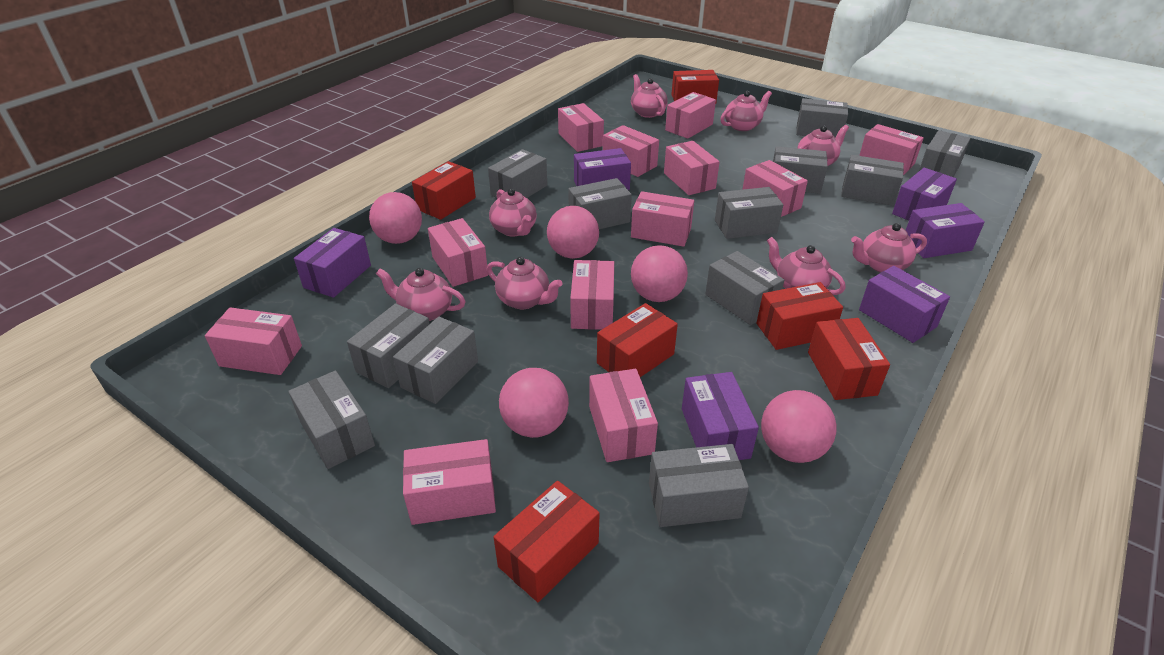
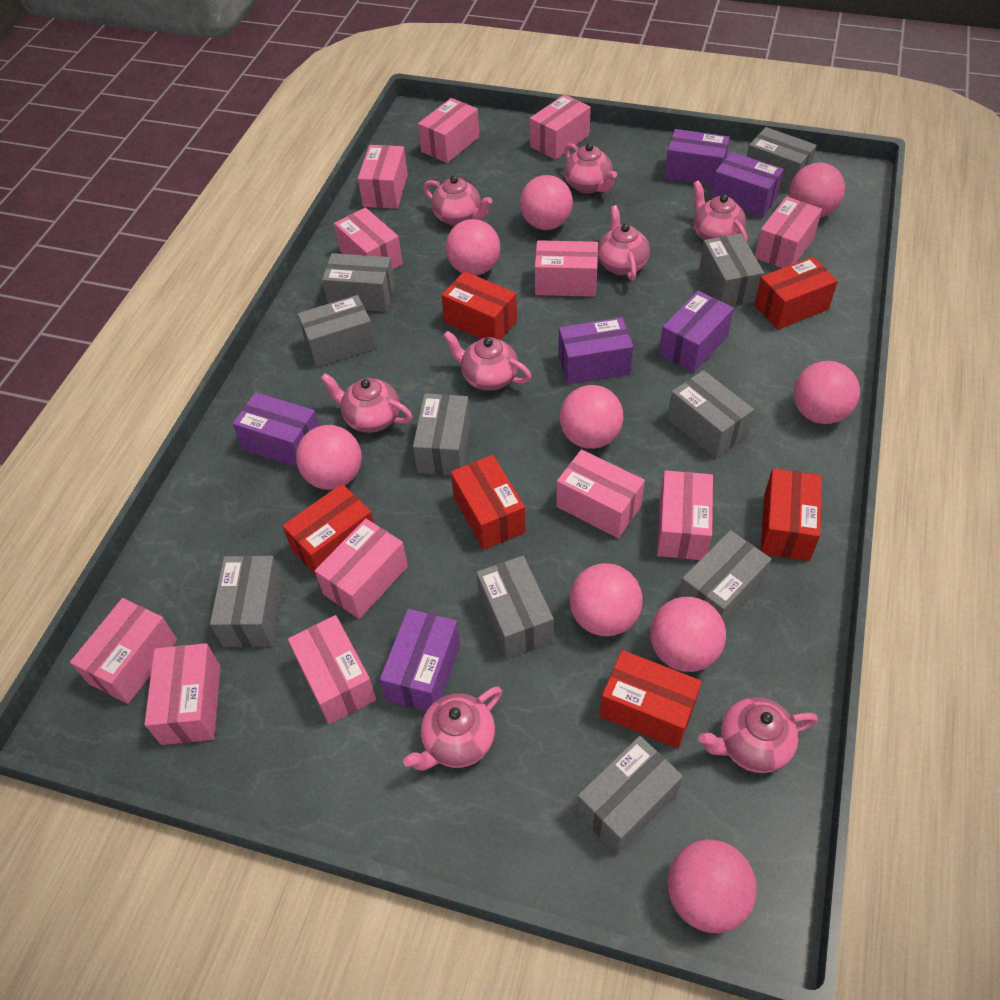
grey box: 12 -> 10
pink ball: 5 -> 9

